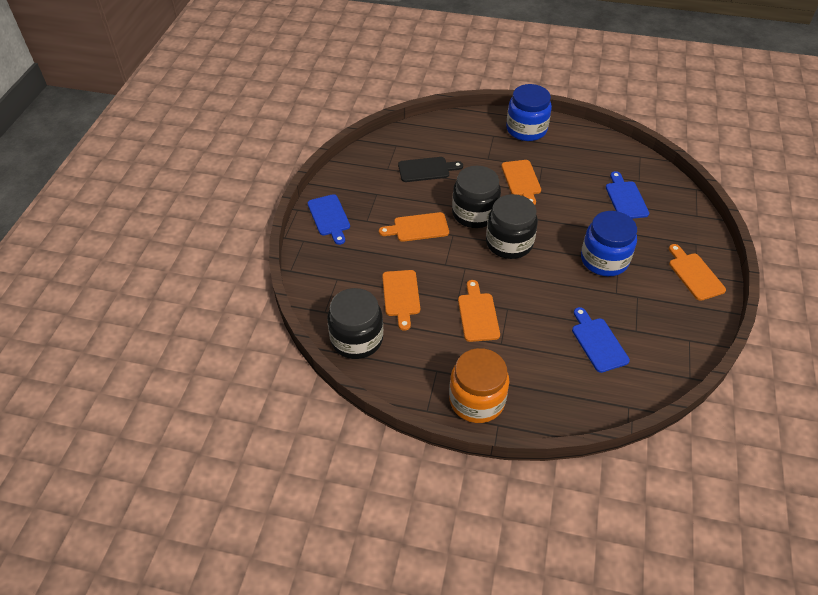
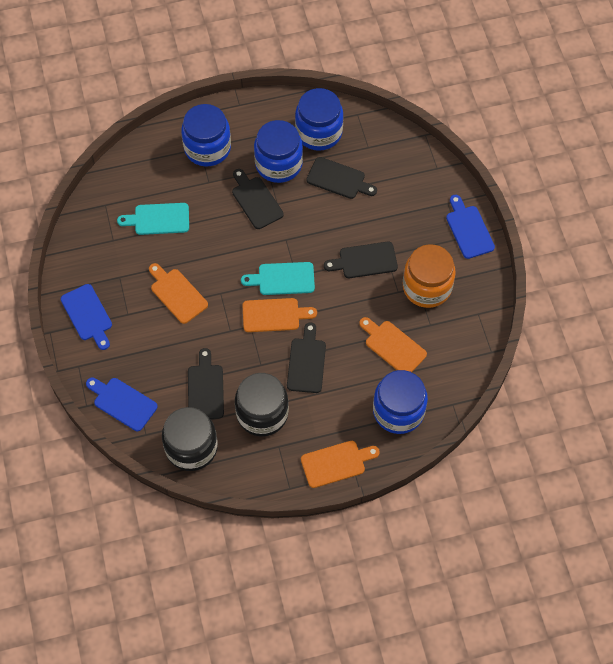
black cutting board: 1 -> 5
black jar: 3 -> 2
blue jar: 2 -> 4
orange cutting board: 5 -> 4
turquoise cutting board: 0 -> 2

